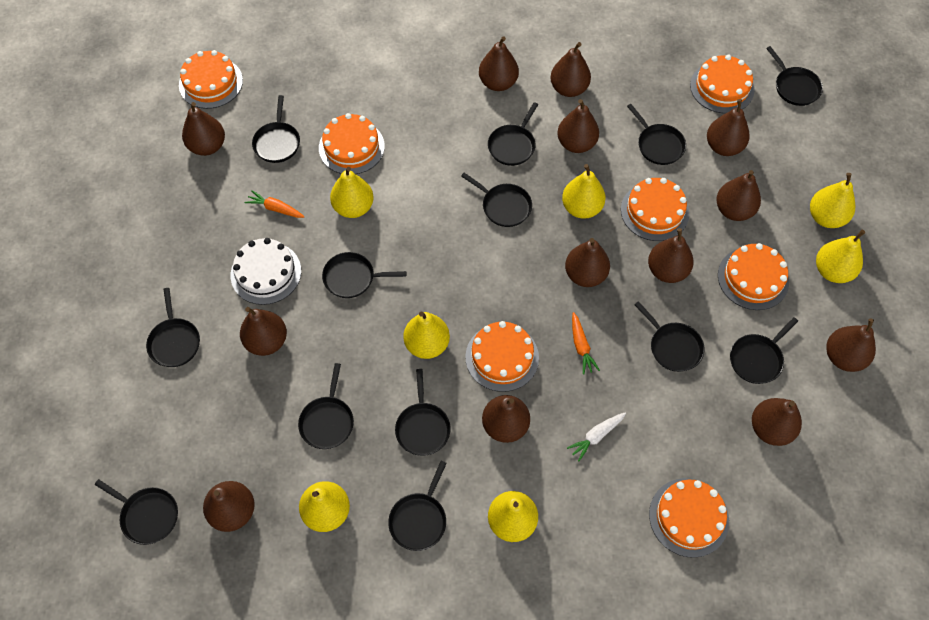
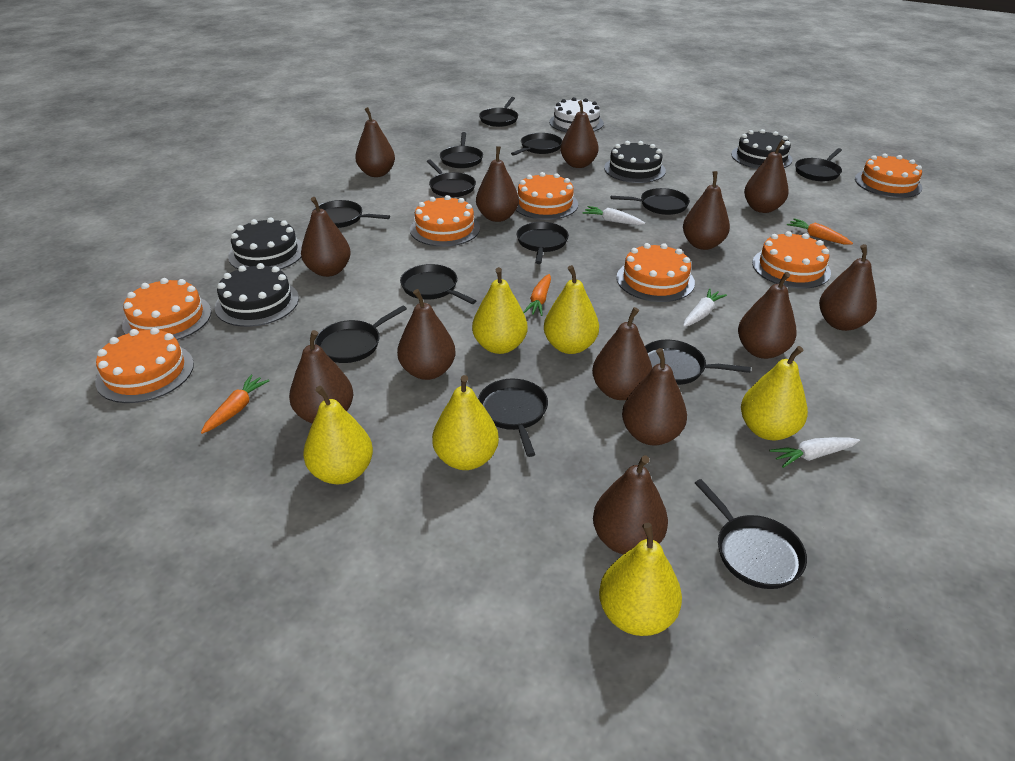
black cake: 0 -> 4
orange carrot: 2 -> 3
white carrot: 1 -> 3
yellow pear: 7 -> 6

